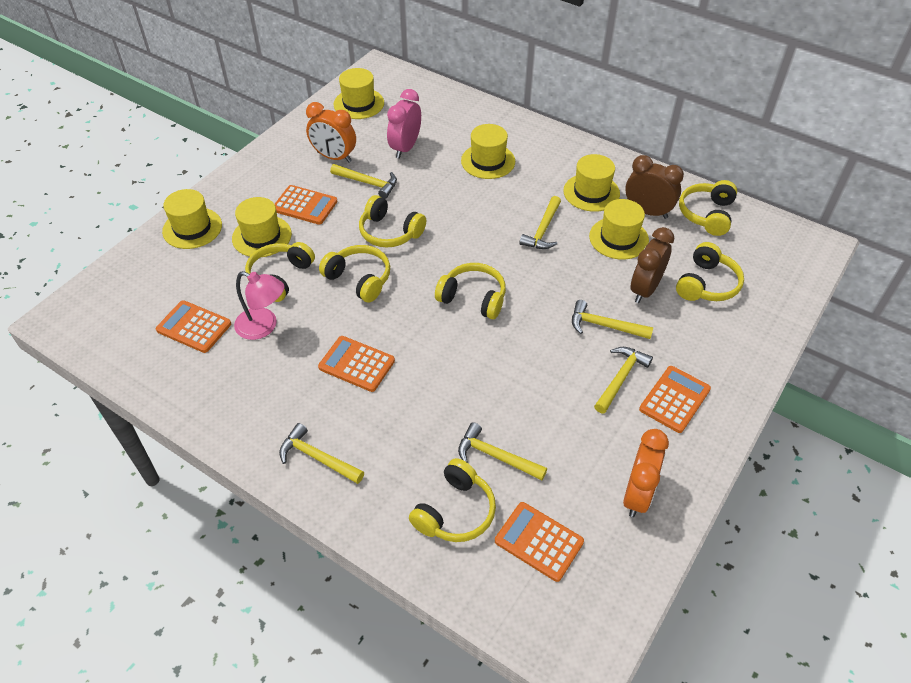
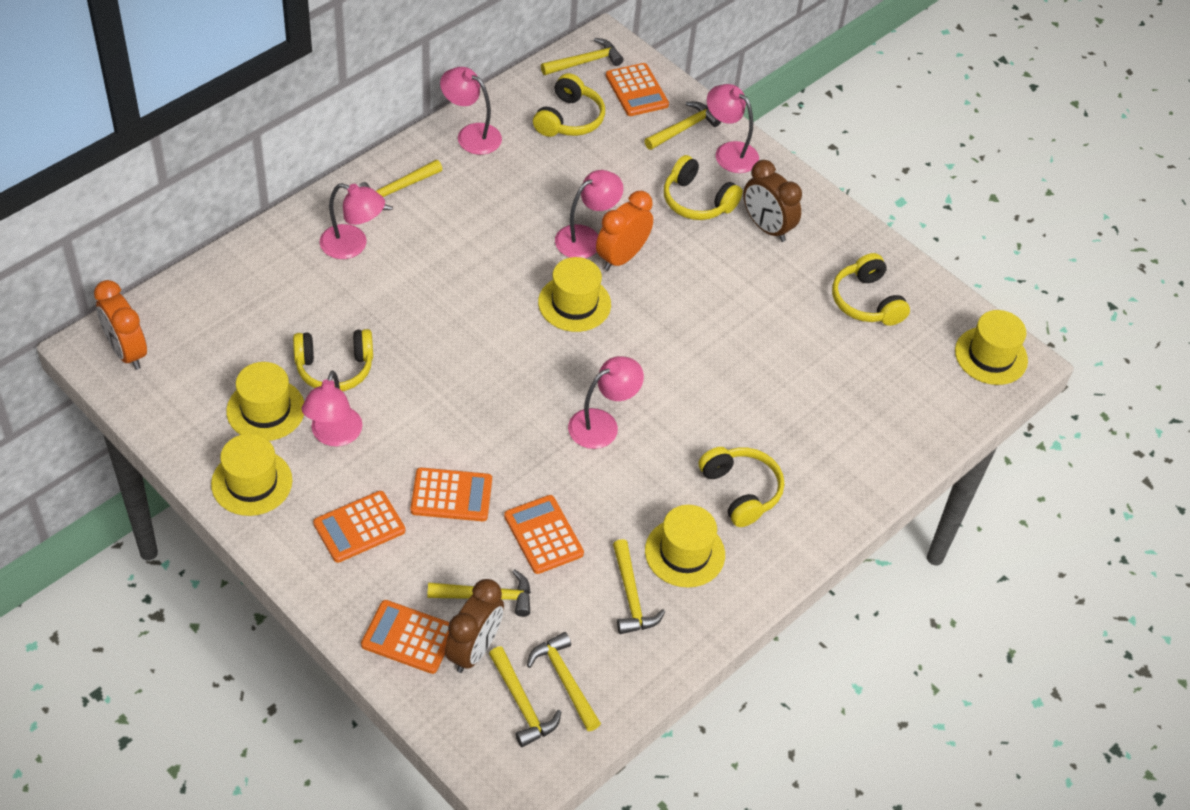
pink clock: 1 -> 0
pink lamp: 1 -> 6
yellow hammer: 6 -> 7
yellow hat: 6 -> 5
yellow headphones: 7 -> 5

